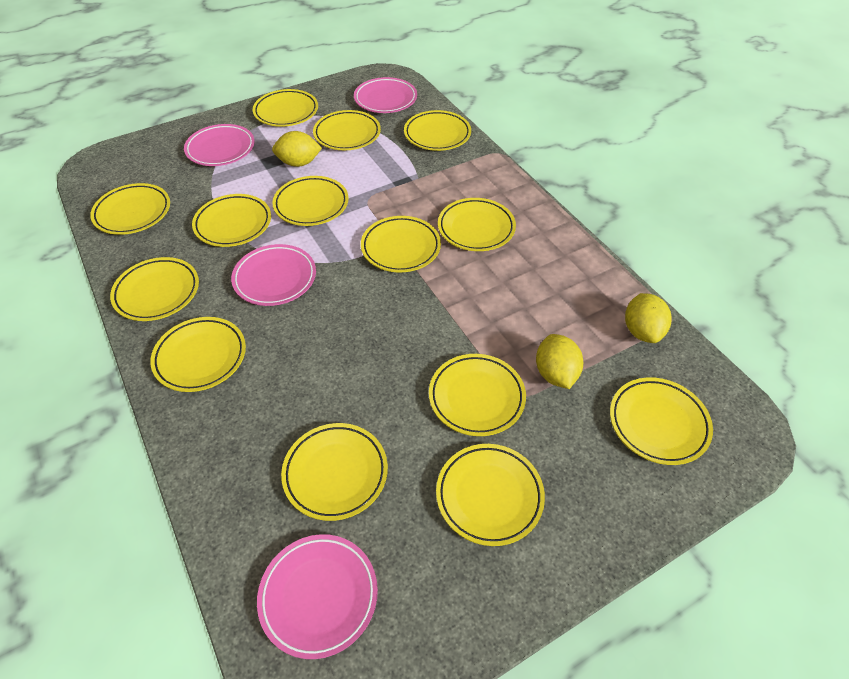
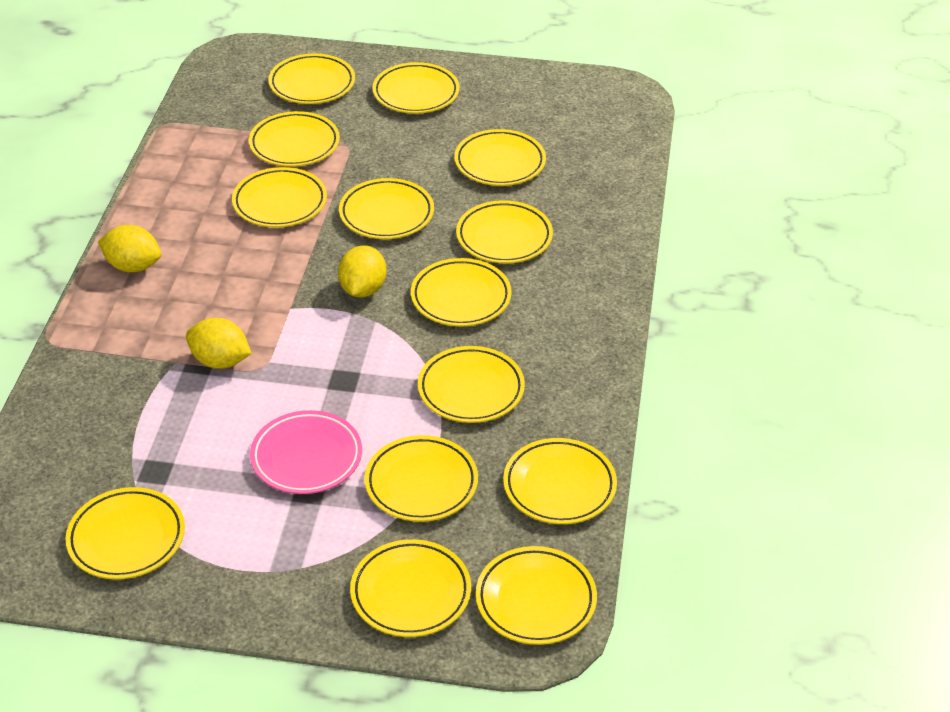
pink plate: 4 -> 1

